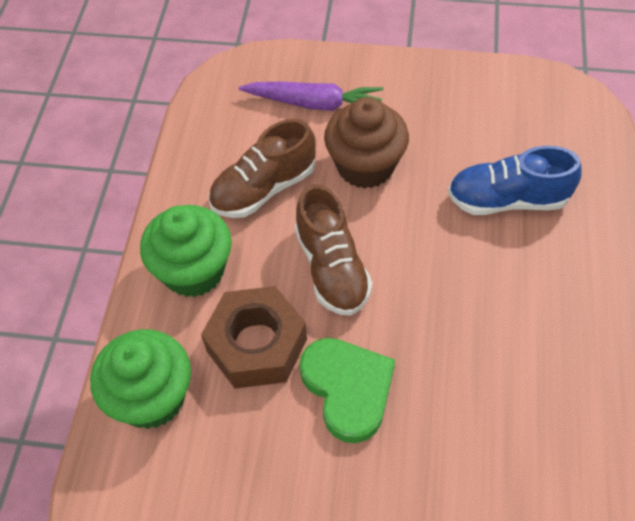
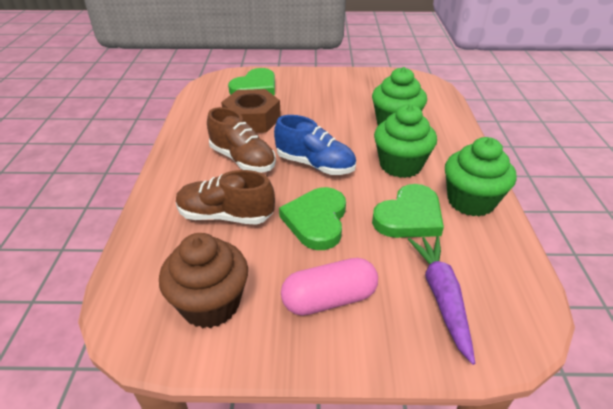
green cupcake: 2 -> 3
green heart: 1 -> 3
pink capsule: 0 -> 1

